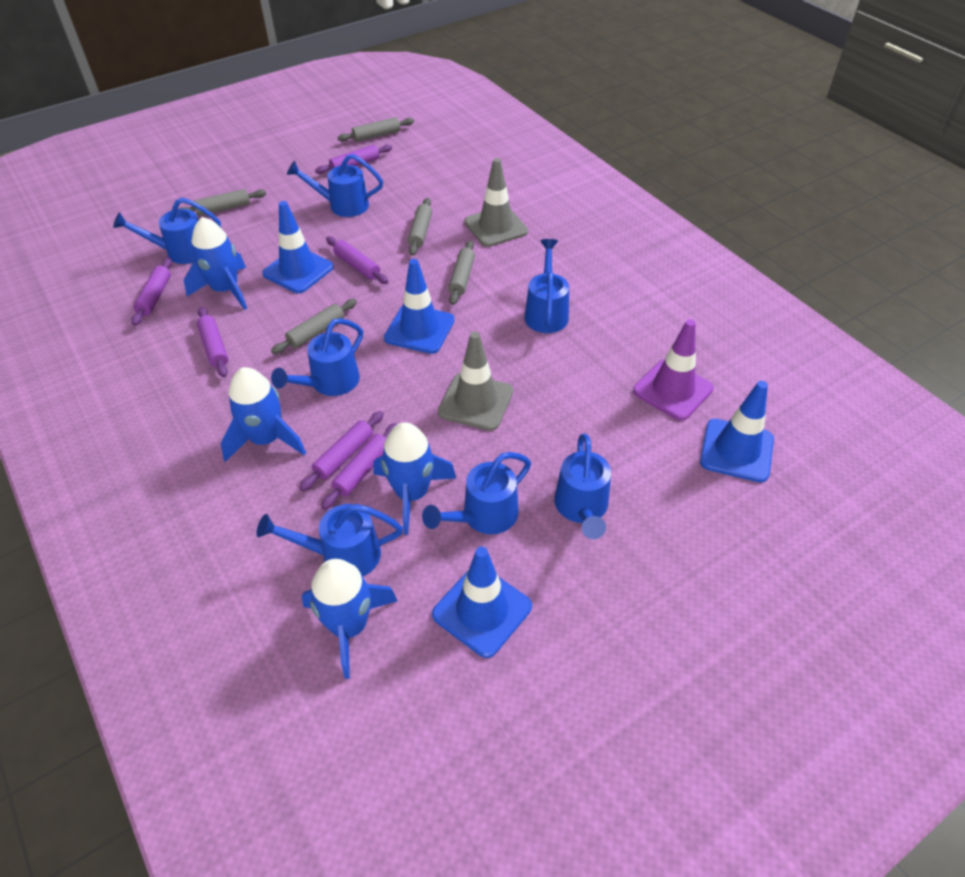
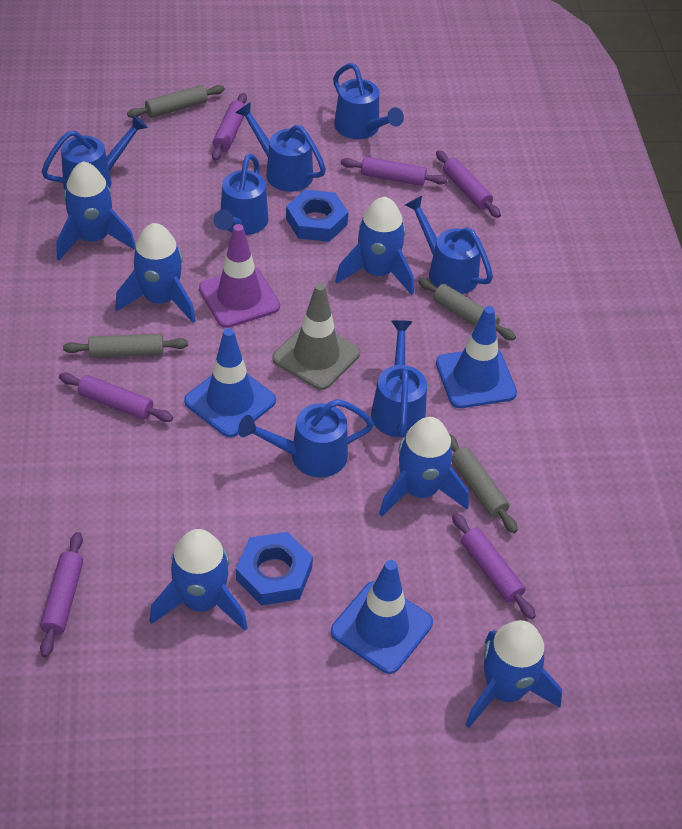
blue nut: 0 -> 2
blue rocket: 4 -> 6
blue traffic cone: 4 -> 3
grey rolling pin: 5 -> 4
grey traffic cone: 2 -> 1

